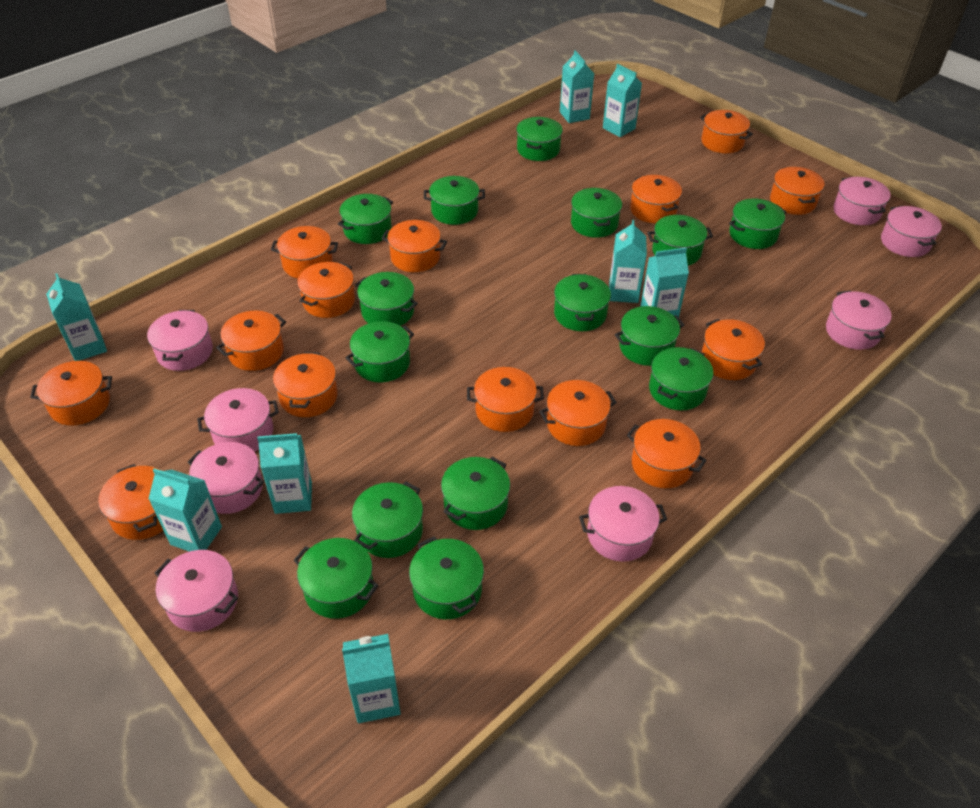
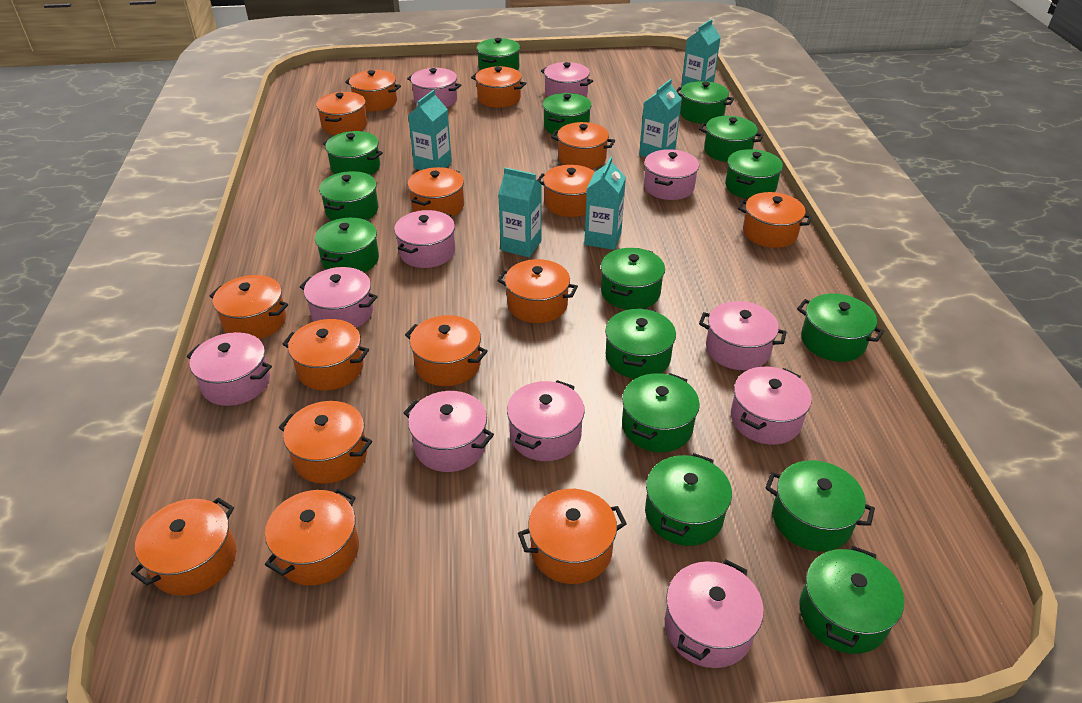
orange pot: 14 -> 15
pink pot: 8 -> 11
turquoise carton: 8 -> 5

